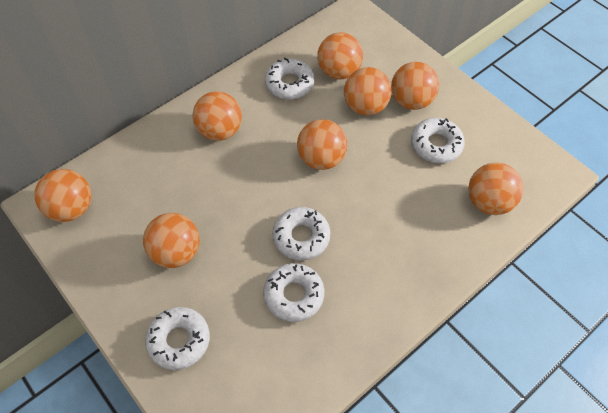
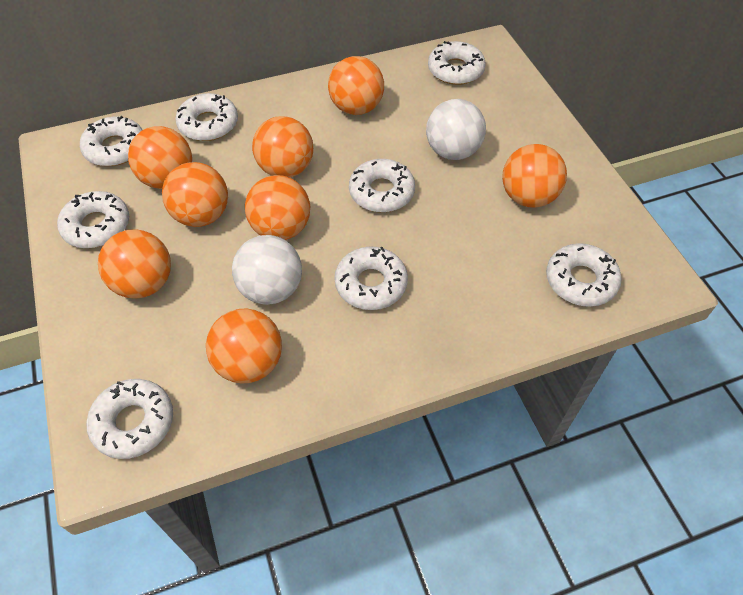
white ball: 0 -> 2
white donut: 5 -> 8

